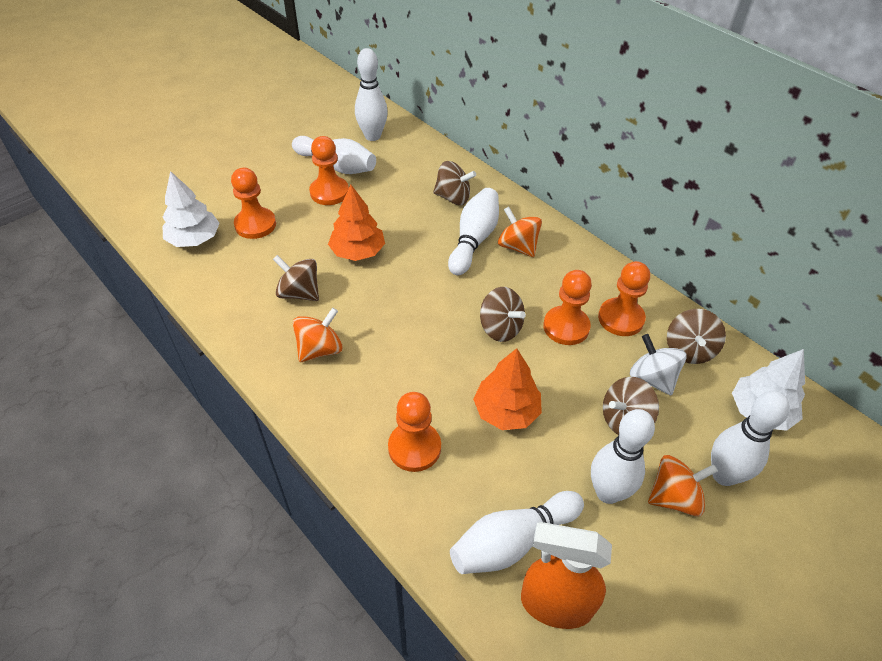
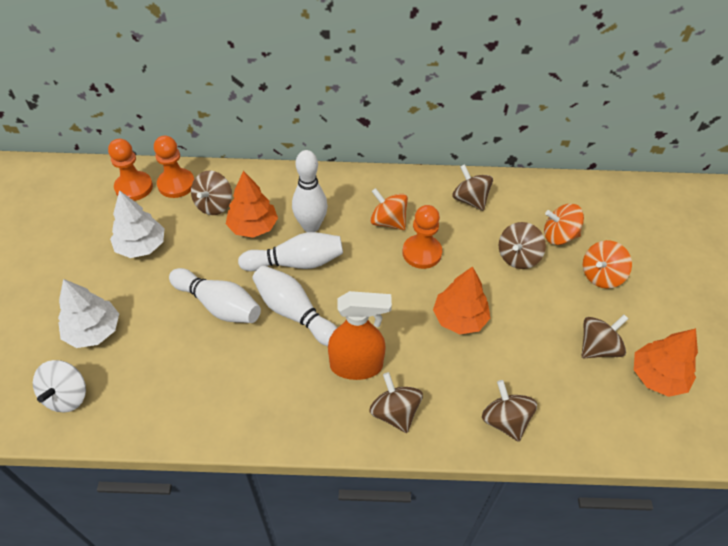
brown spinning top: 5 -> 6
orange pawn: 5 -> 3
orange tree: 2 -> 3
white bowling pin: 6 -> 4

